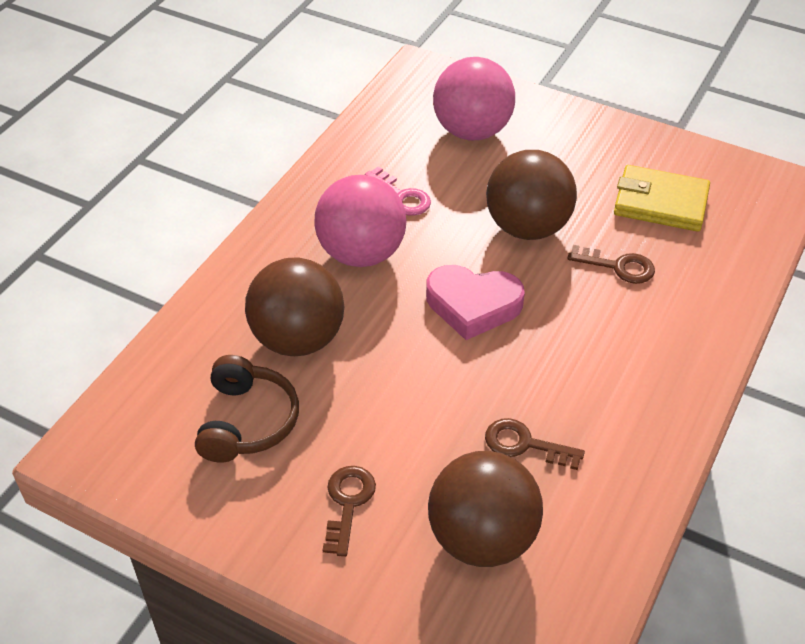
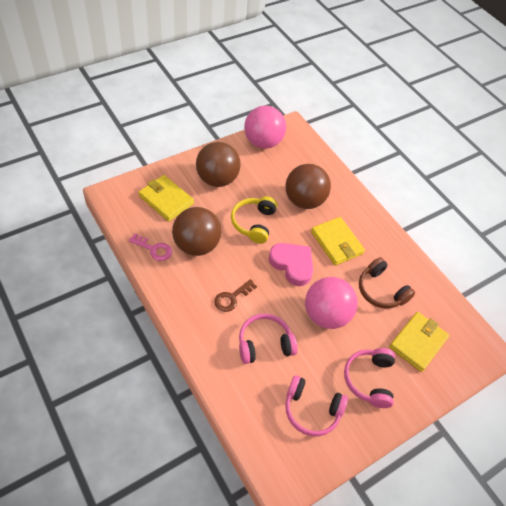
brown key: 3 -> 1
pink headphones: 0 -> 3
yellow headphones: 0 -> 1
yellow wallet: 1 -> 3

